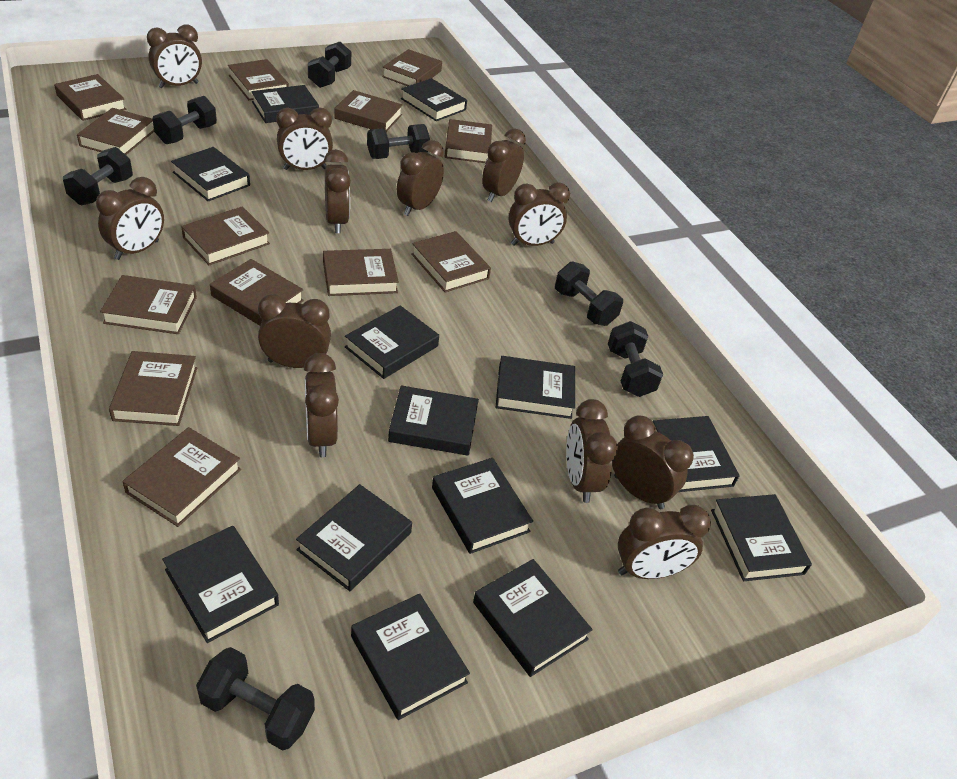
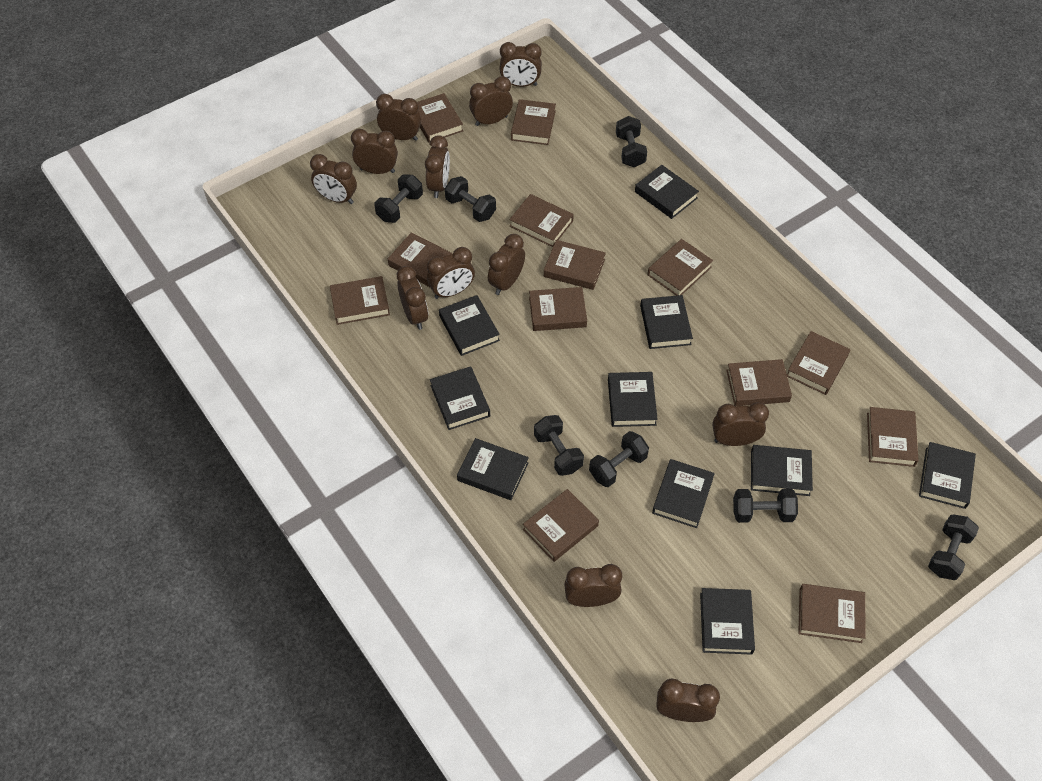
black book: 13 -> 10

